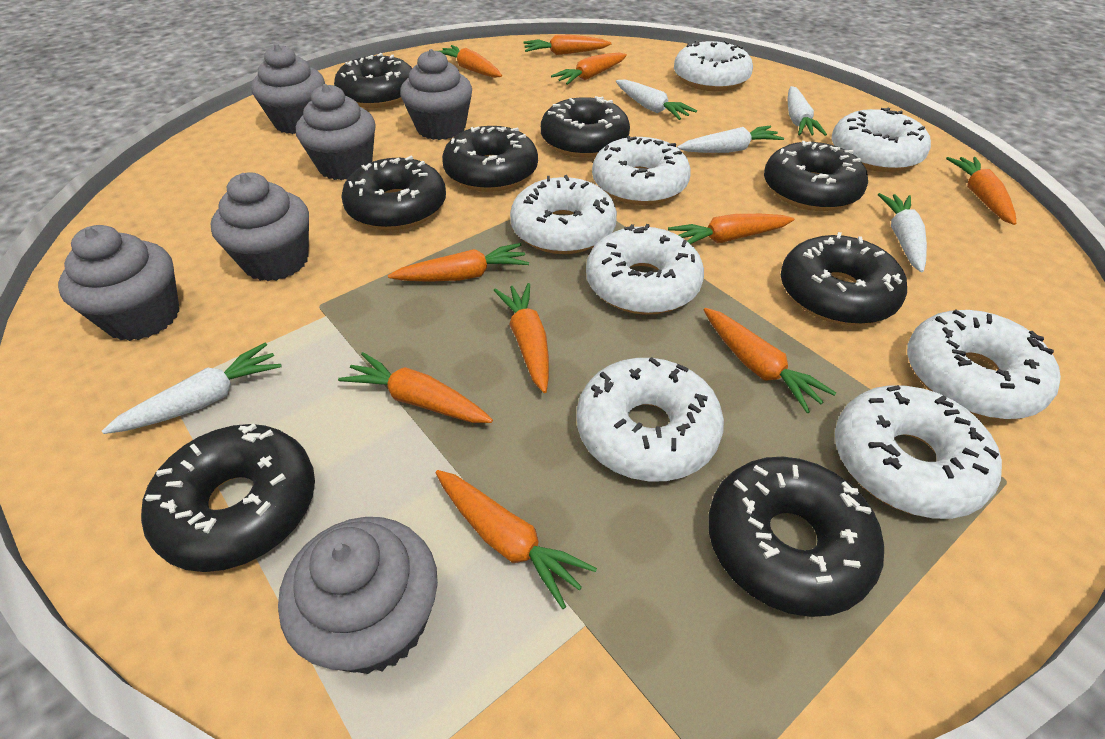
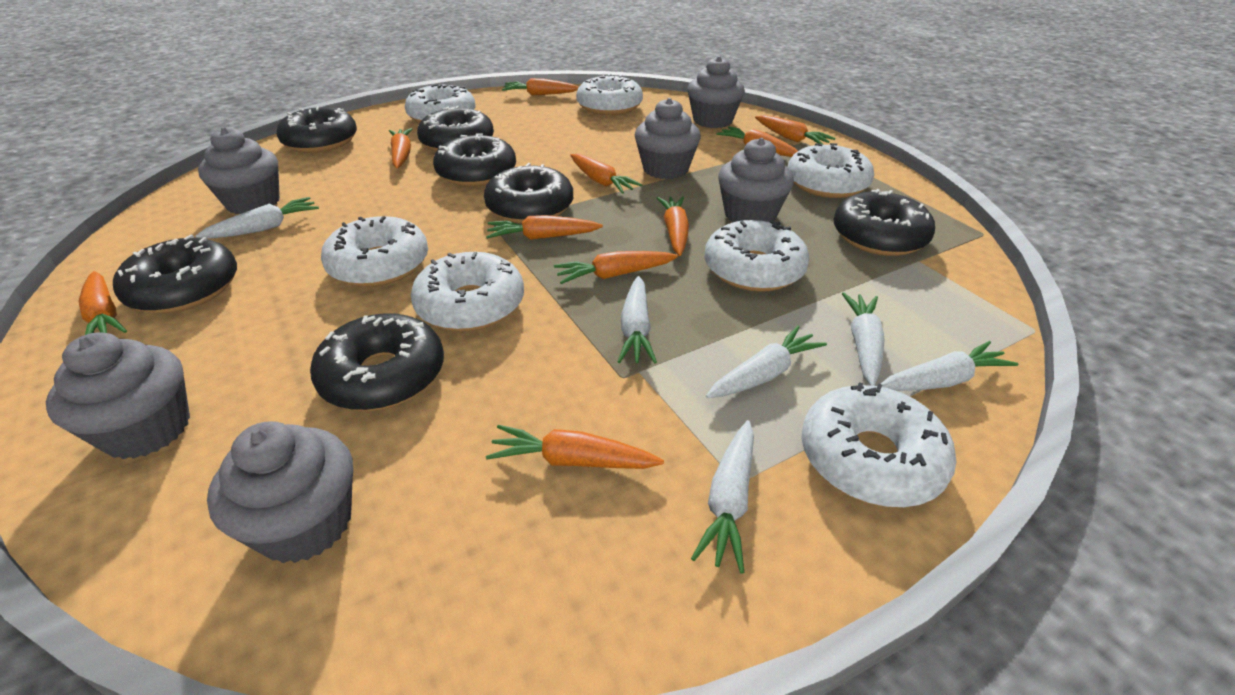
black donut: 8 -> 7
white carrot: 5 -> 6
white donut: 8 -> 7

